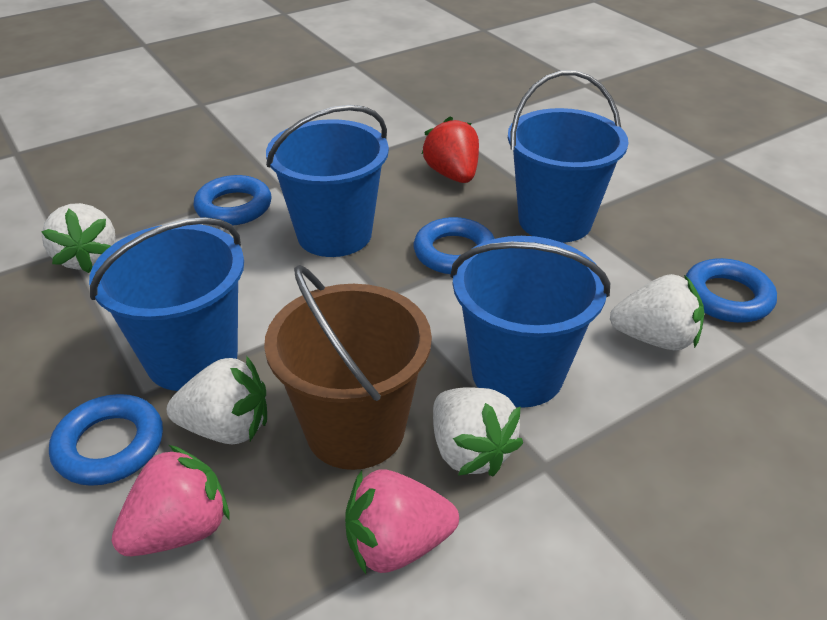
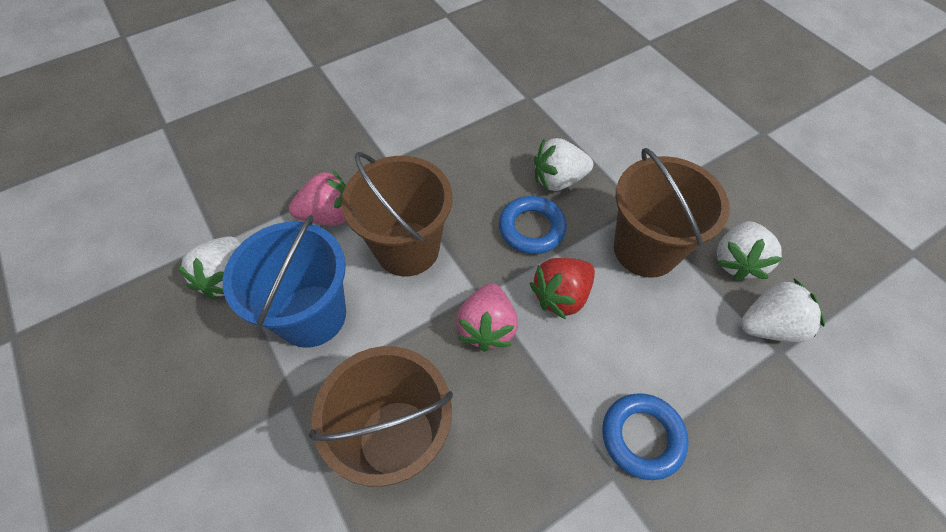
blue bucket: 4 -> 1
blue ring: 4 -> 2
brown bucket: 1 -> 3

